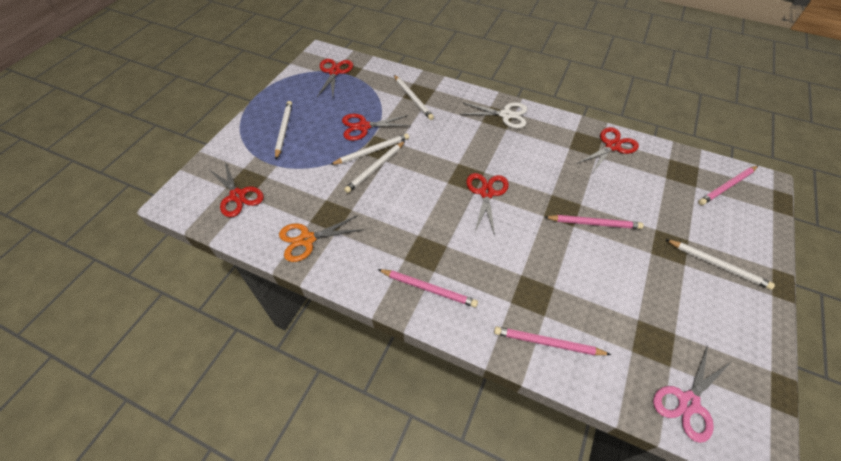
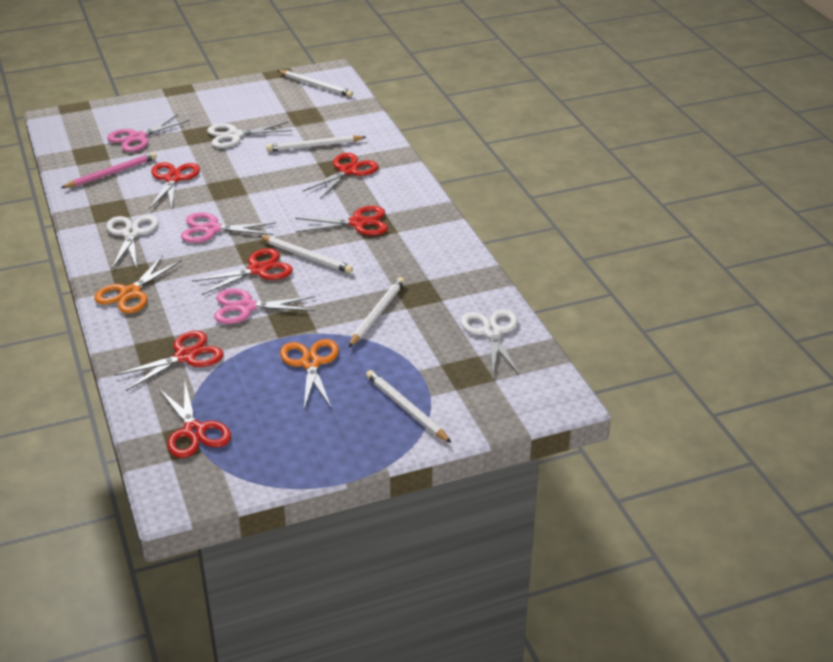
orange scissors: 1 -> 2
pink pencil: 4 -> 1
pink scissors: 1 -> 3
red scissors: 5 -> 6
white scissors: 1 -> 3

